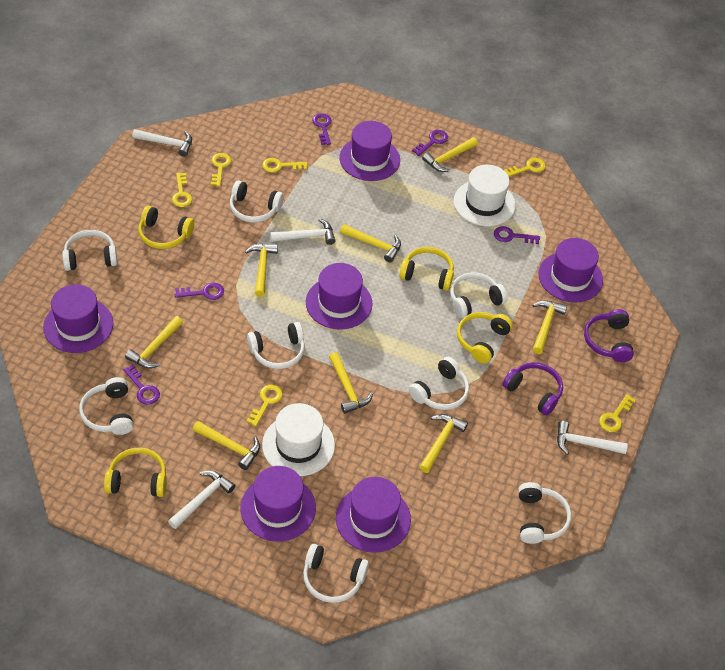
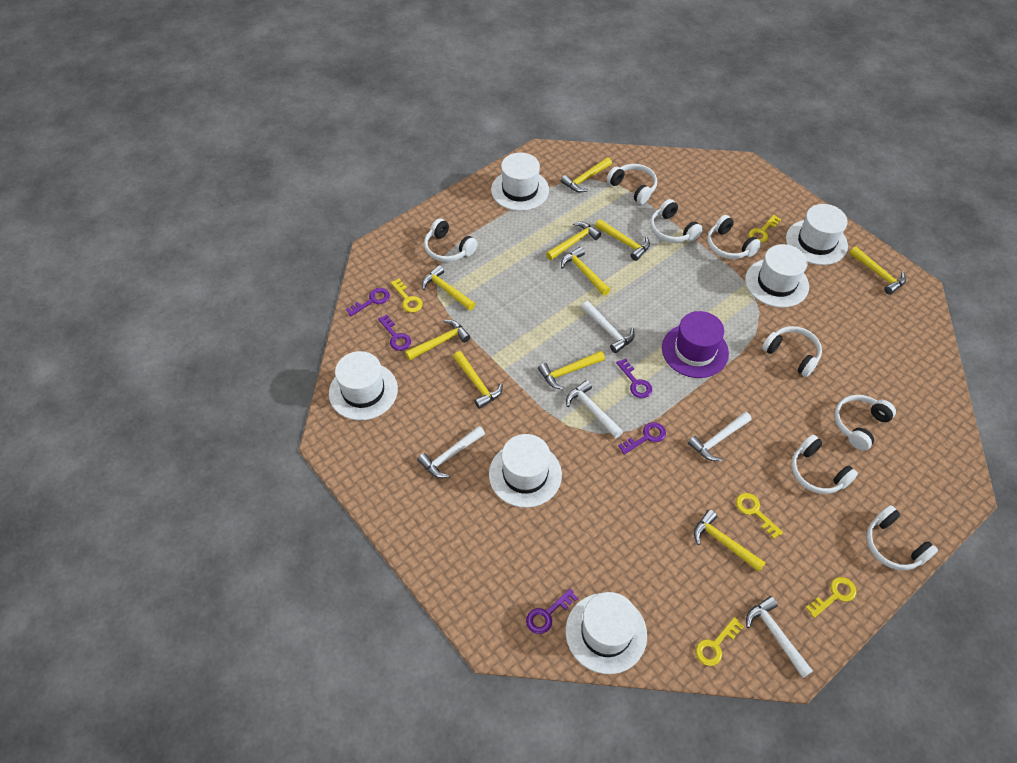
purple hat: 6 -> 1
purple headphones: 2 -> 0
white hammer: 4 -> 5
white hat: 2 -> 6
yellow hammer: 8 -> 10
yellow headphones: 4 -> 0
yellow key: 6 -> 5

